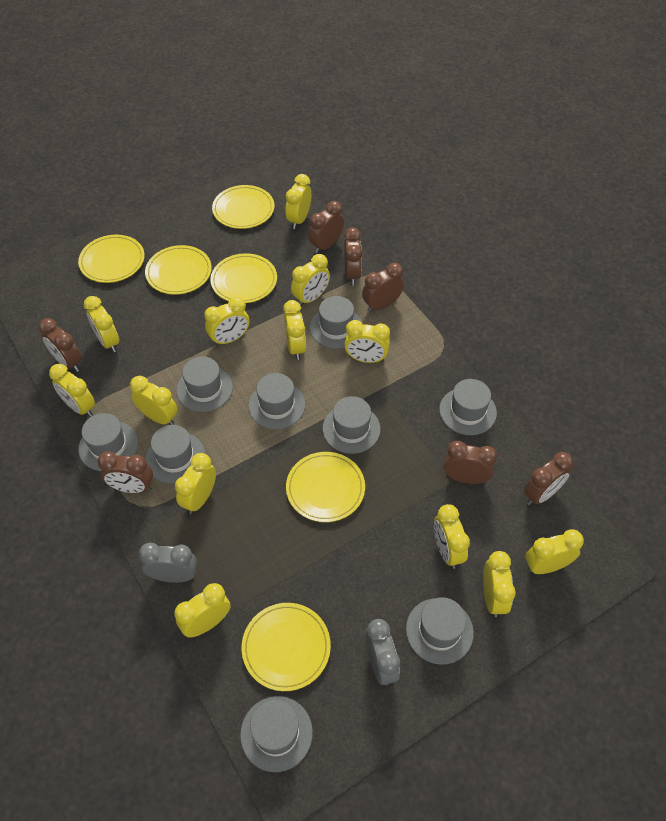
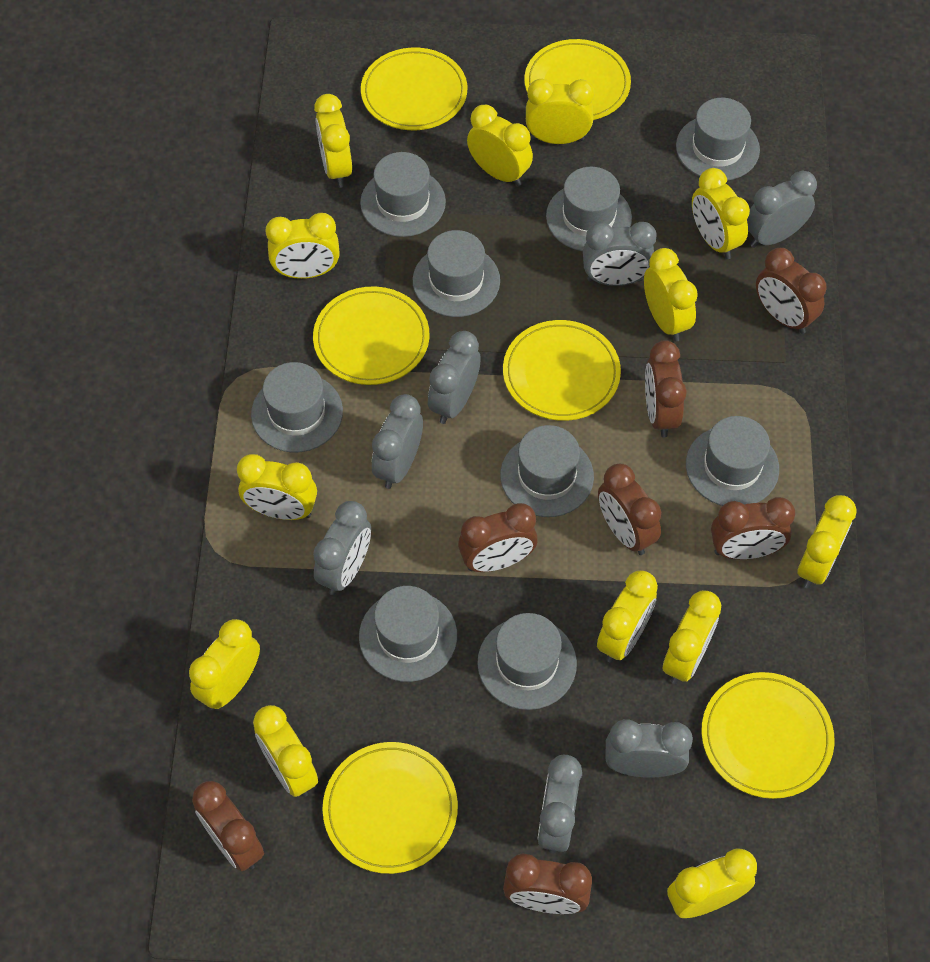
grey clock: 2 -> 7

